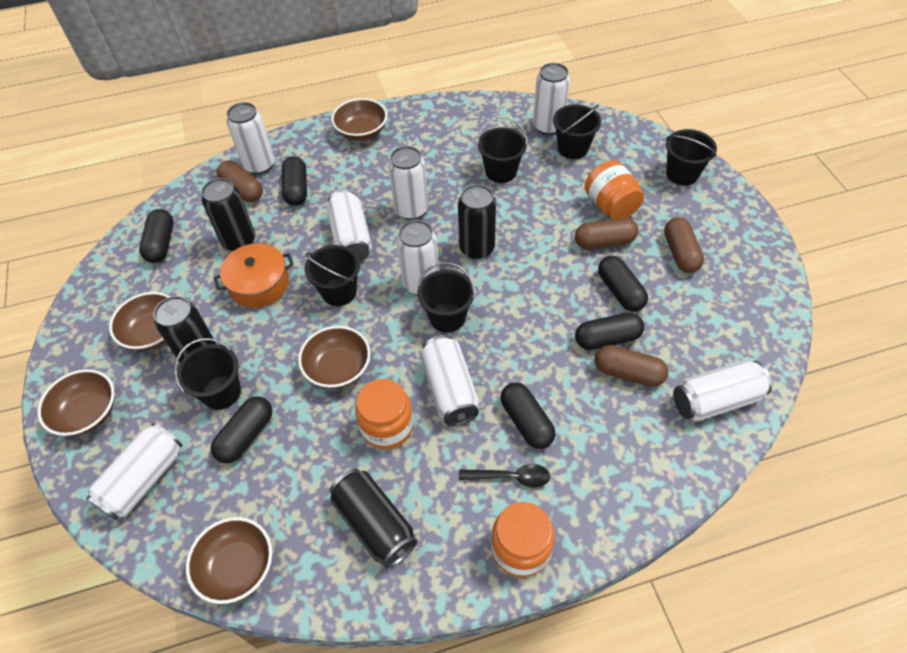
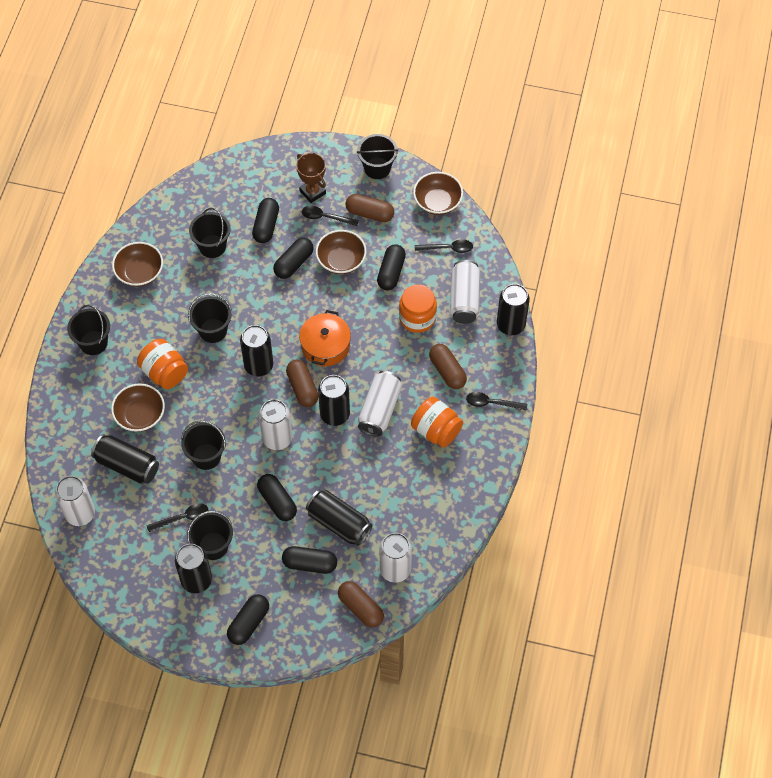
black can: 4 -> 6
black spoon: 1 -> 4
brown bowl: 5 -> 4
brown trophy: 0 -> 1
white can: 8 -> 5

